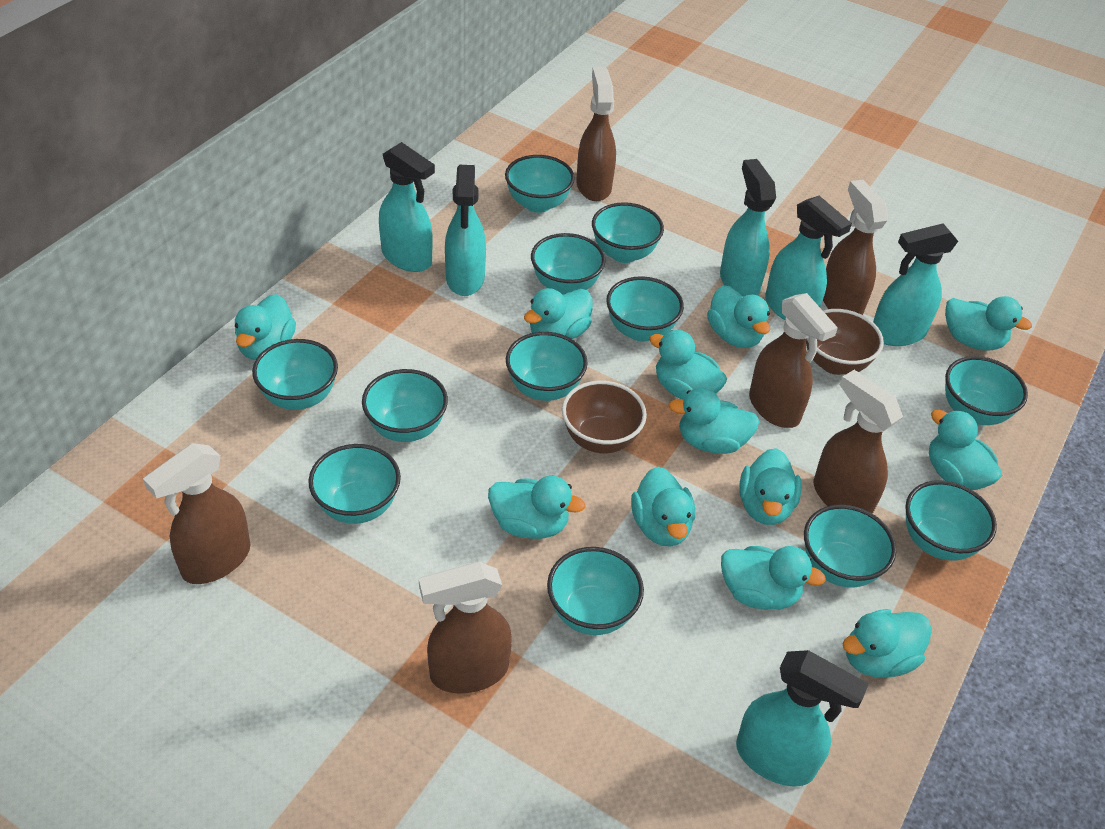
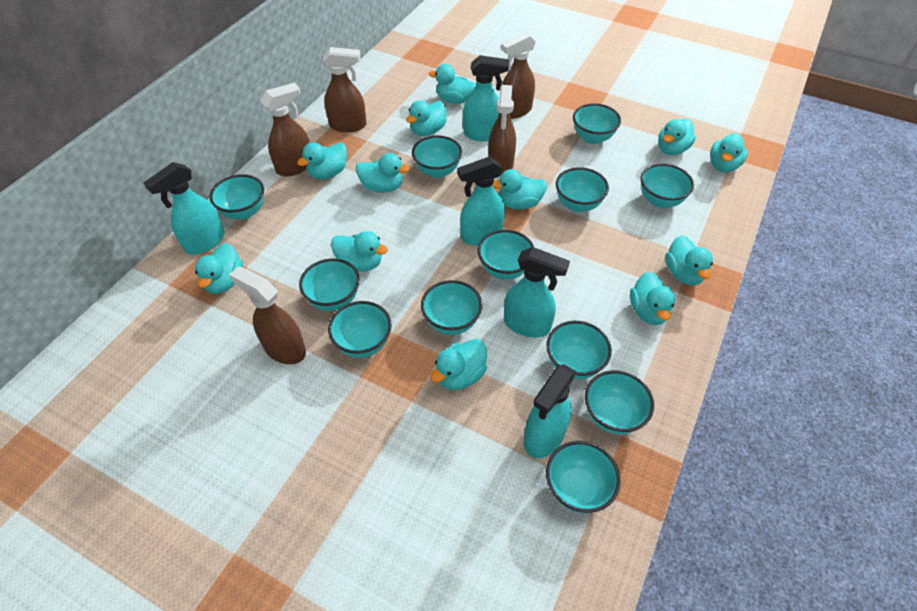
brown bowl: 2 -> 0
brown spray bottle: 6 -> 5
turquoise spray bottle: 6 -> 5

